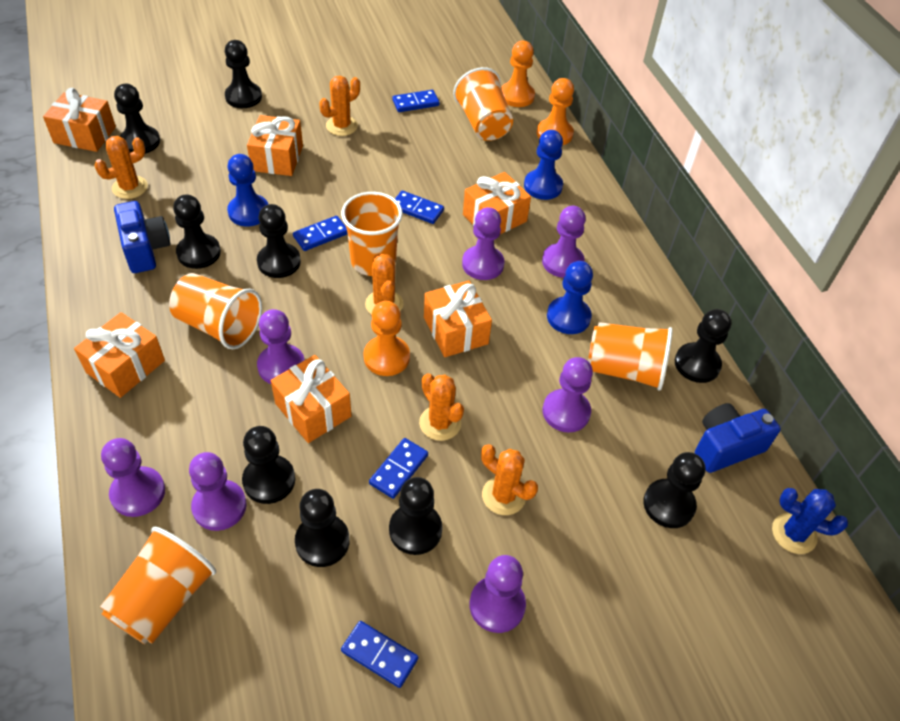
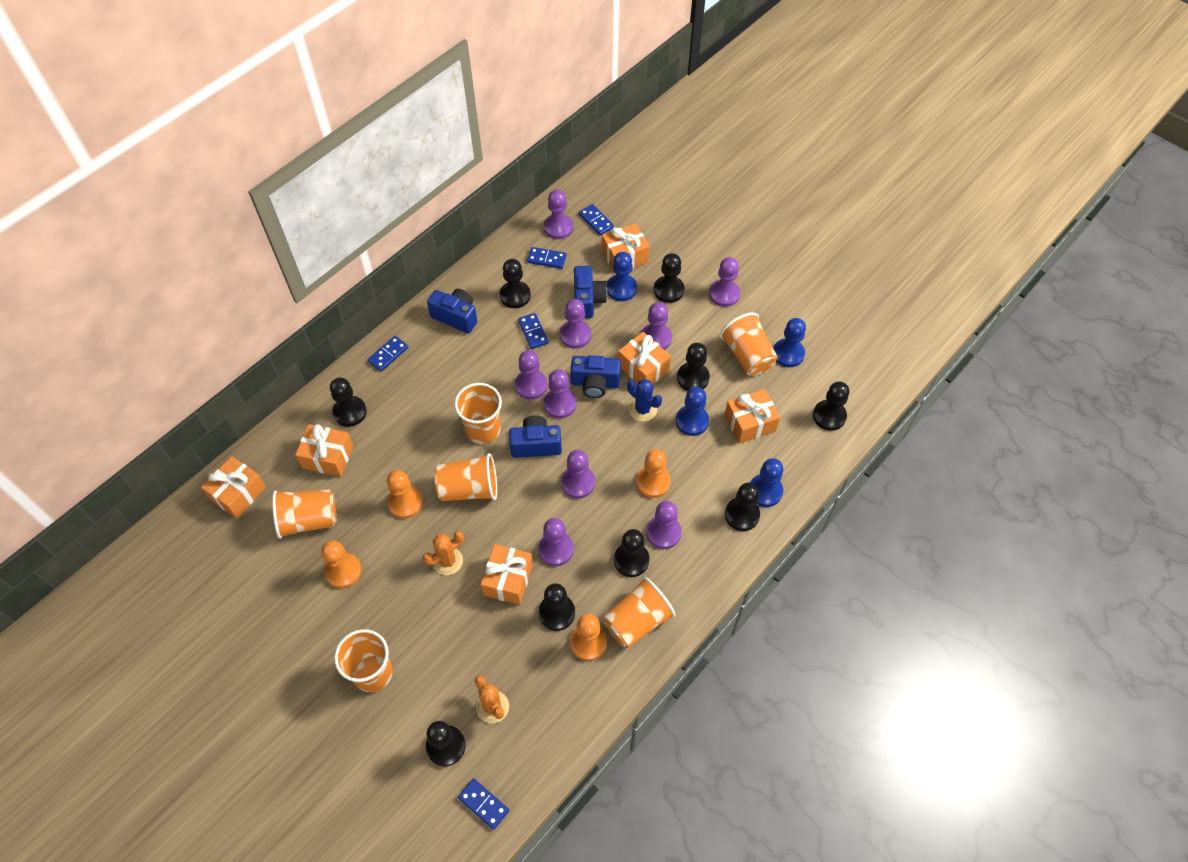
blue camera: 2 -> 4
blue pawn: 3 -> 4
orange cactus: 5 -> 2
orange cup: 5 -> 6
orange pawn: 3 -> 4
purple pawn: 7 -> 9

